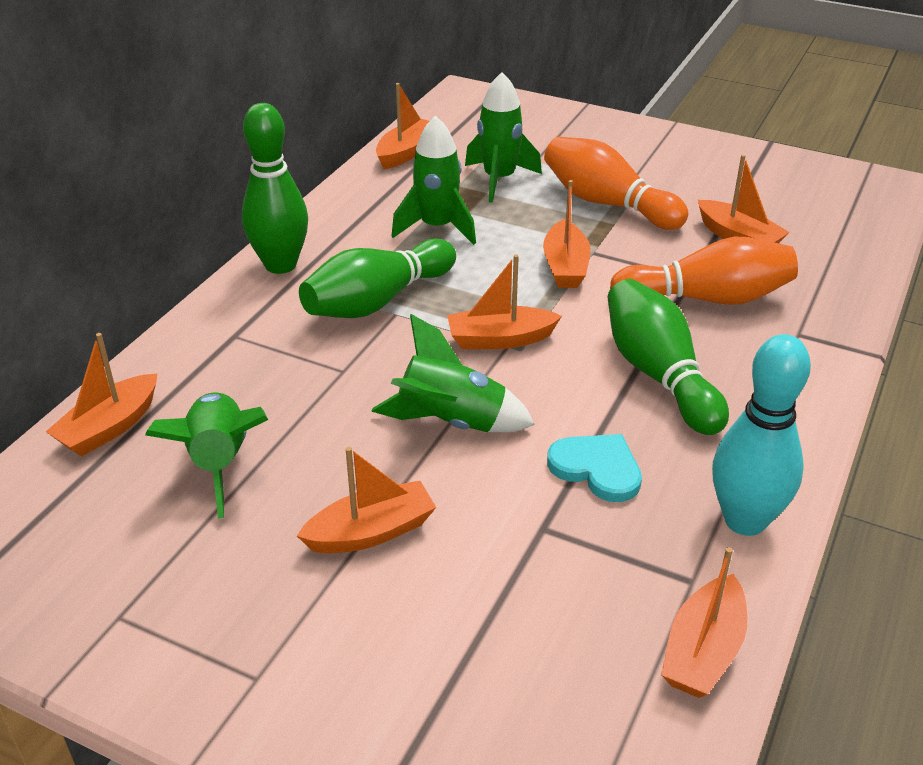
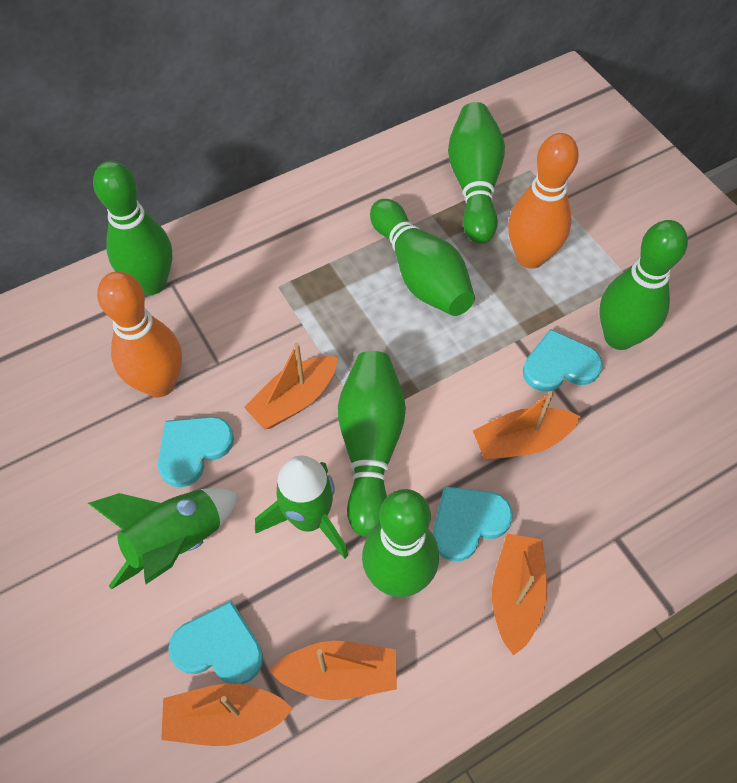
green bowling pin: 3 -> 6
green rocket: 4 -> 2
orange boat: 7 -> 5
turquoise bowling pin: 1 -> 0
turquoise heart: 1 -> 4

